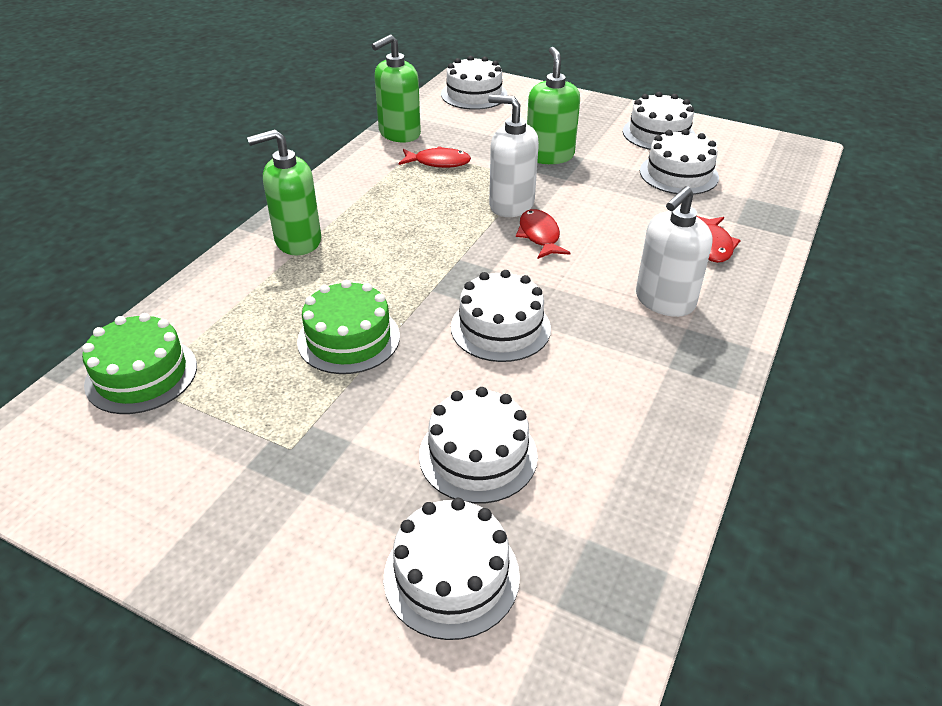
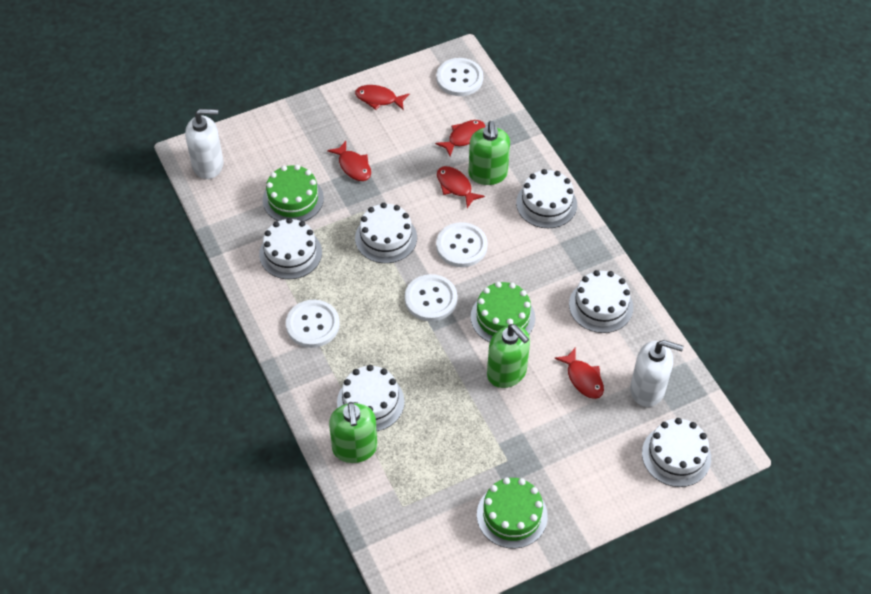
green cake: 2 -> 3
red fish: 3 -> 5
white button: 0 -> 4

